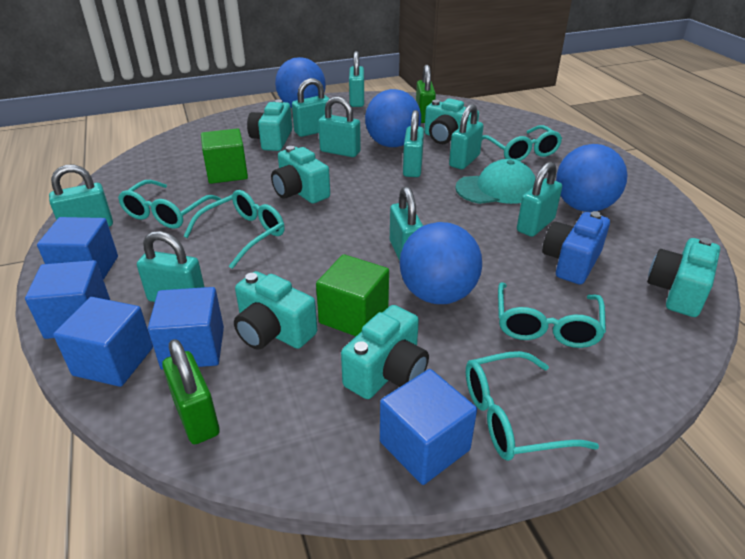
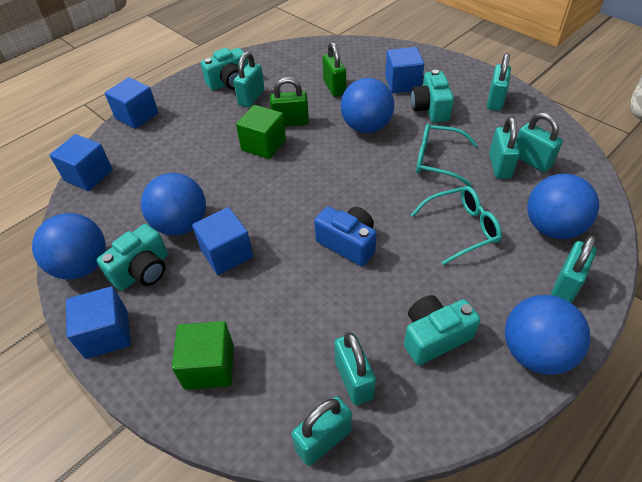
blue ball: 4 -> 5
turquoise camera: 6 -> 4
turquoise cap: 1 -> 0
turquoise glasses: 5 -> 2
turquoise padlock: 9 -> 7

